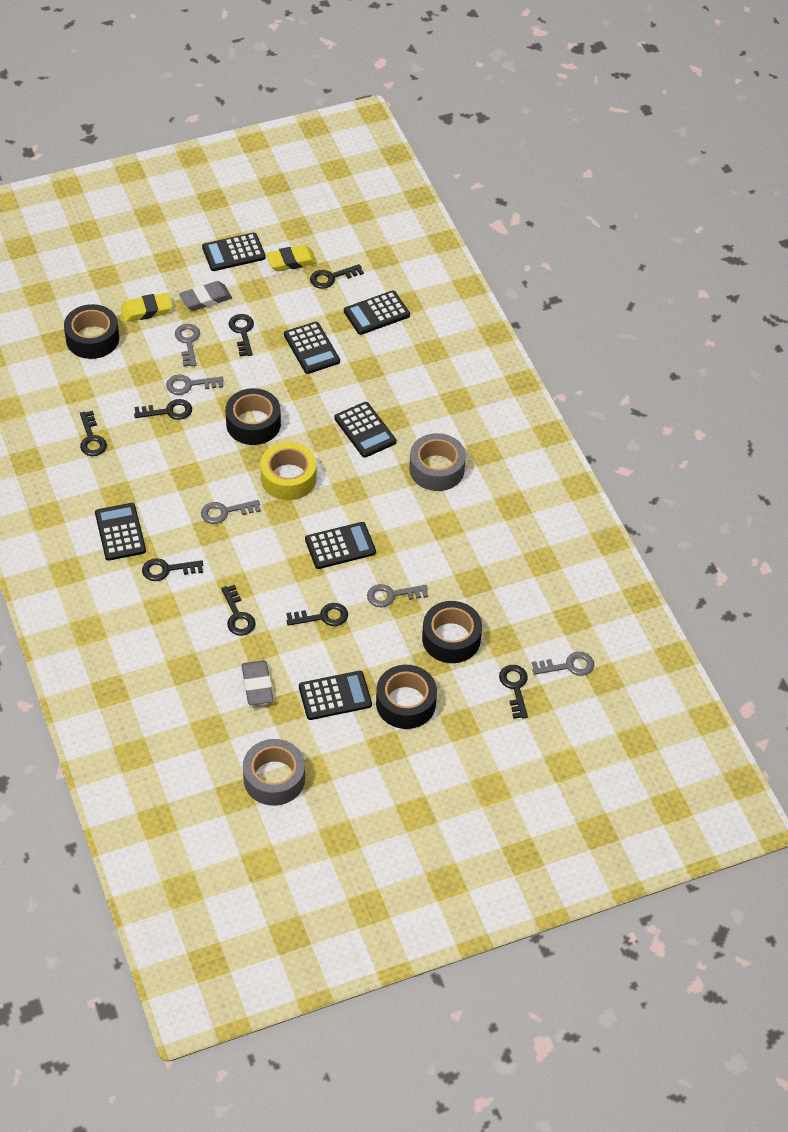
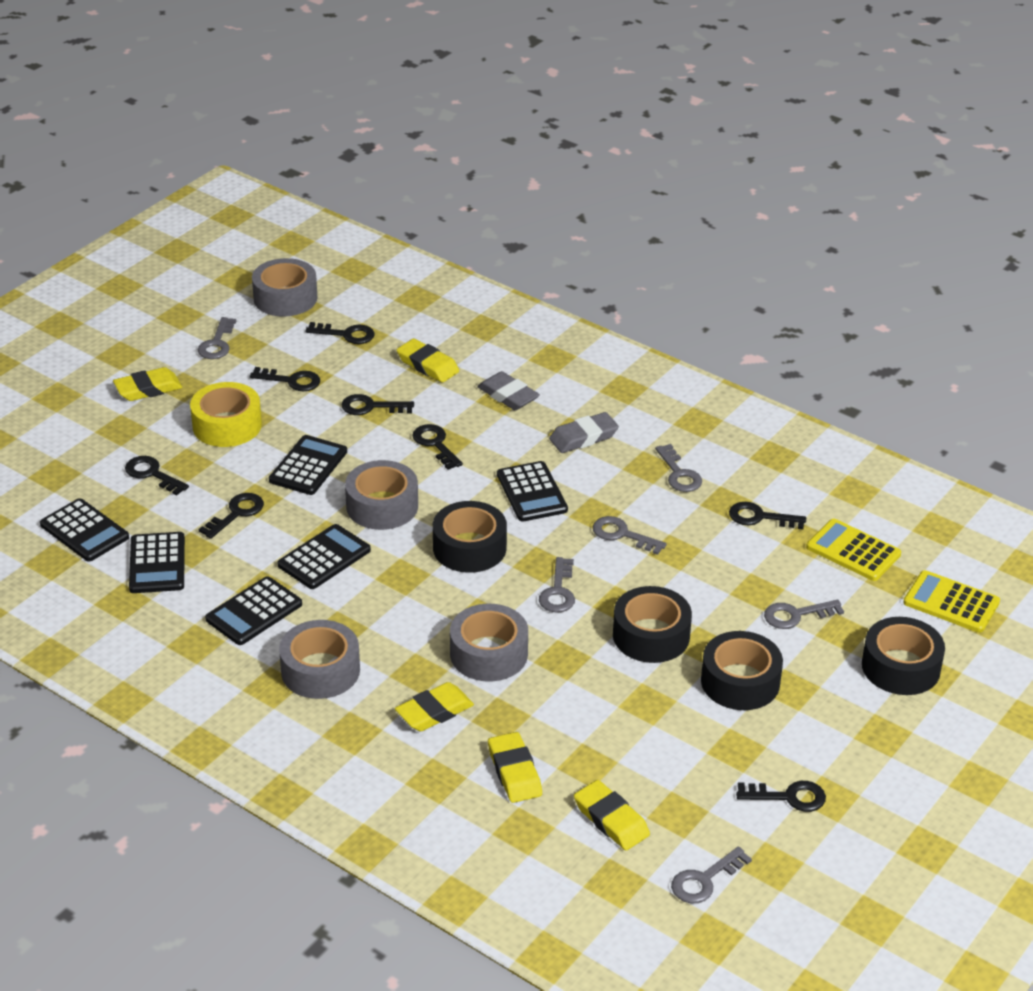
black calculator: 7 -> 6
grey key: 5 -> 6
grey tape: 2 -> 4
yellow calculator: 0 -> 2
yellow eraser: 2 -> 5

